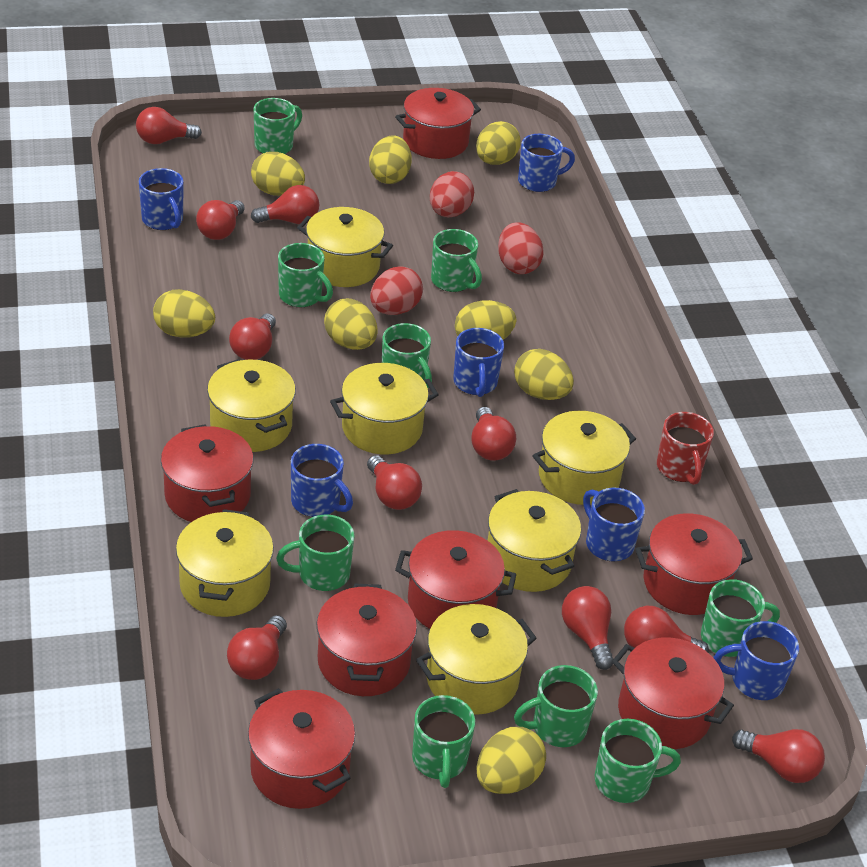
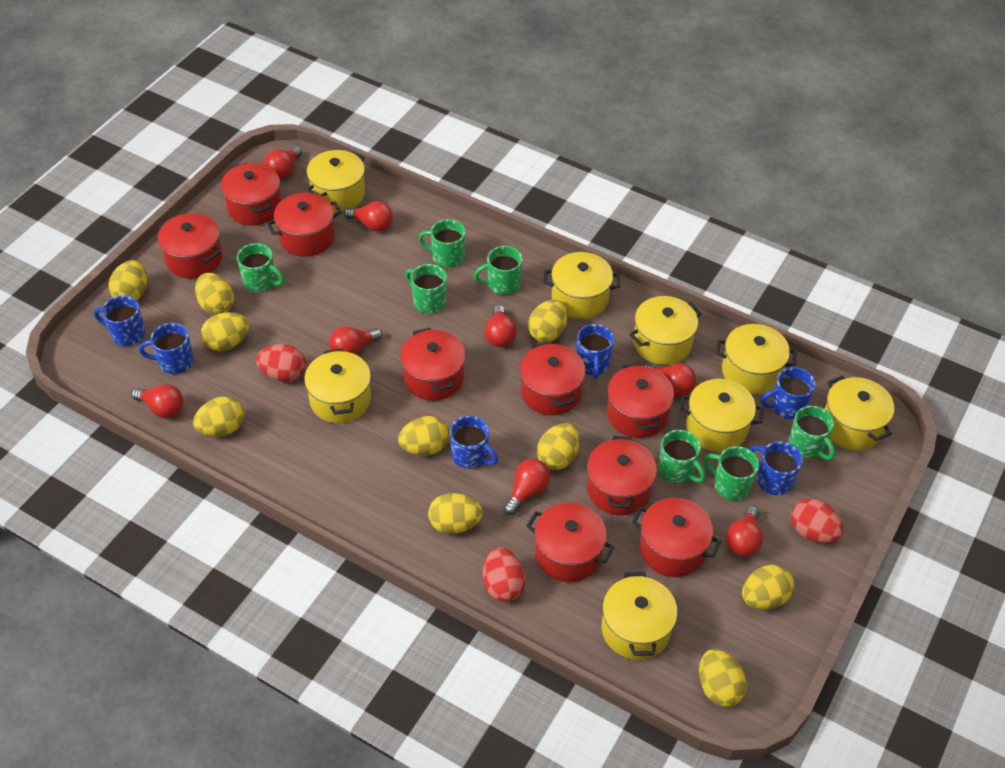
green mug: 9 -> 7
red light bulb: 10 -> 8
red mug: 1 -> 0
red pot: 7 -> 9
yellow egg: 8 -> 10
yellow pot: 7 -> 8

